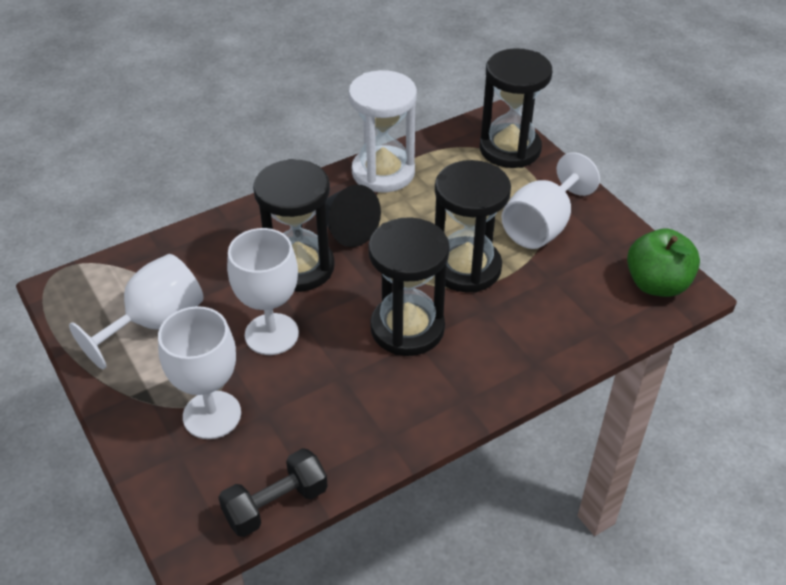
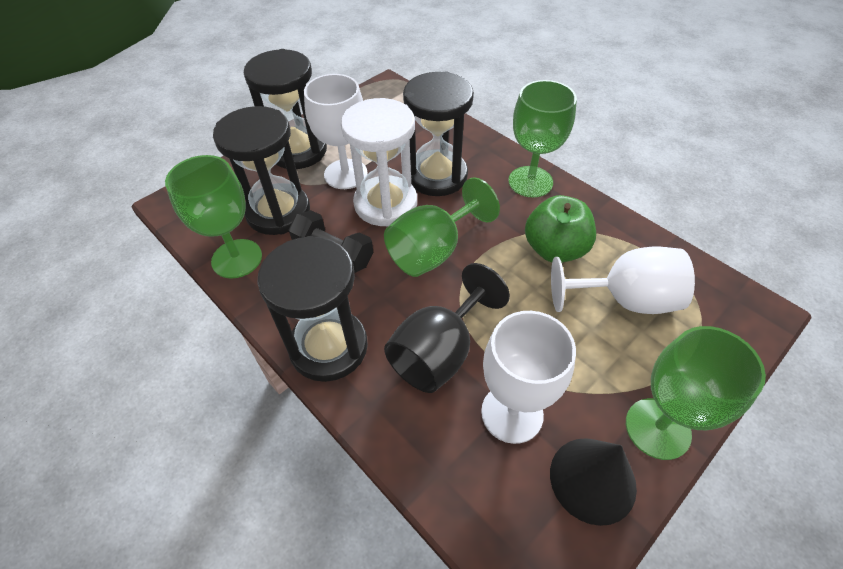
black goblet: 0 -> 1
green goblet: 0 -> 4
white goblet: 4 -> 3

